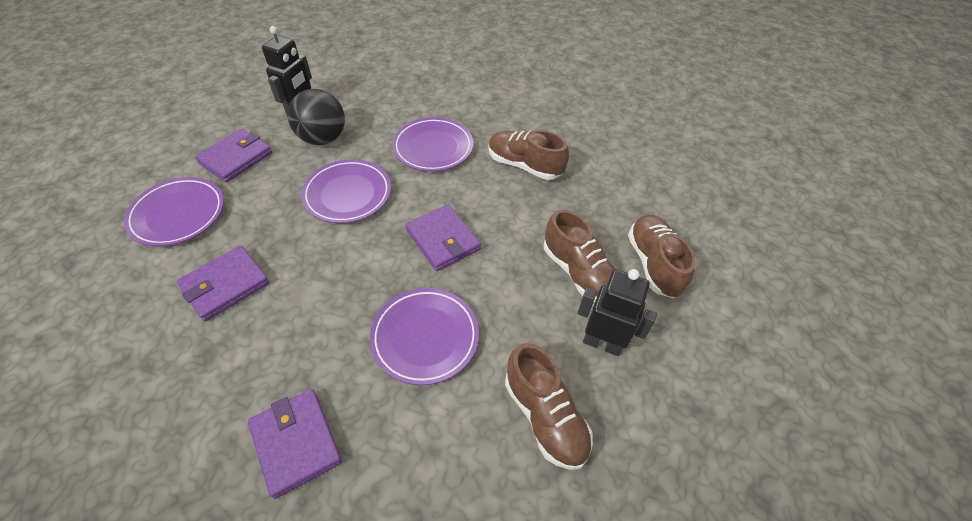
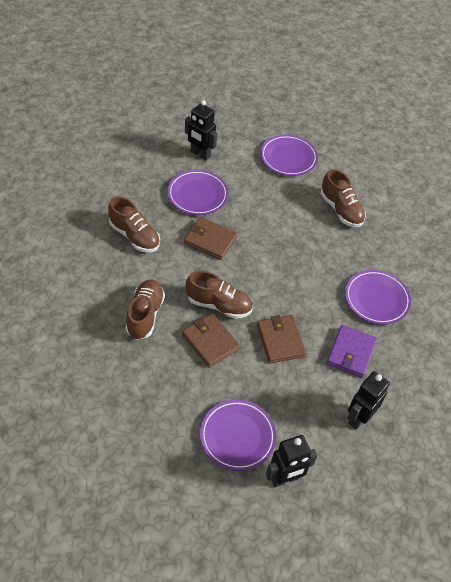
black ball: 1 -> 0
black robot: 2 -> 3
brown wallet: 0 -> 3
purple wallet: 4 -> 1

